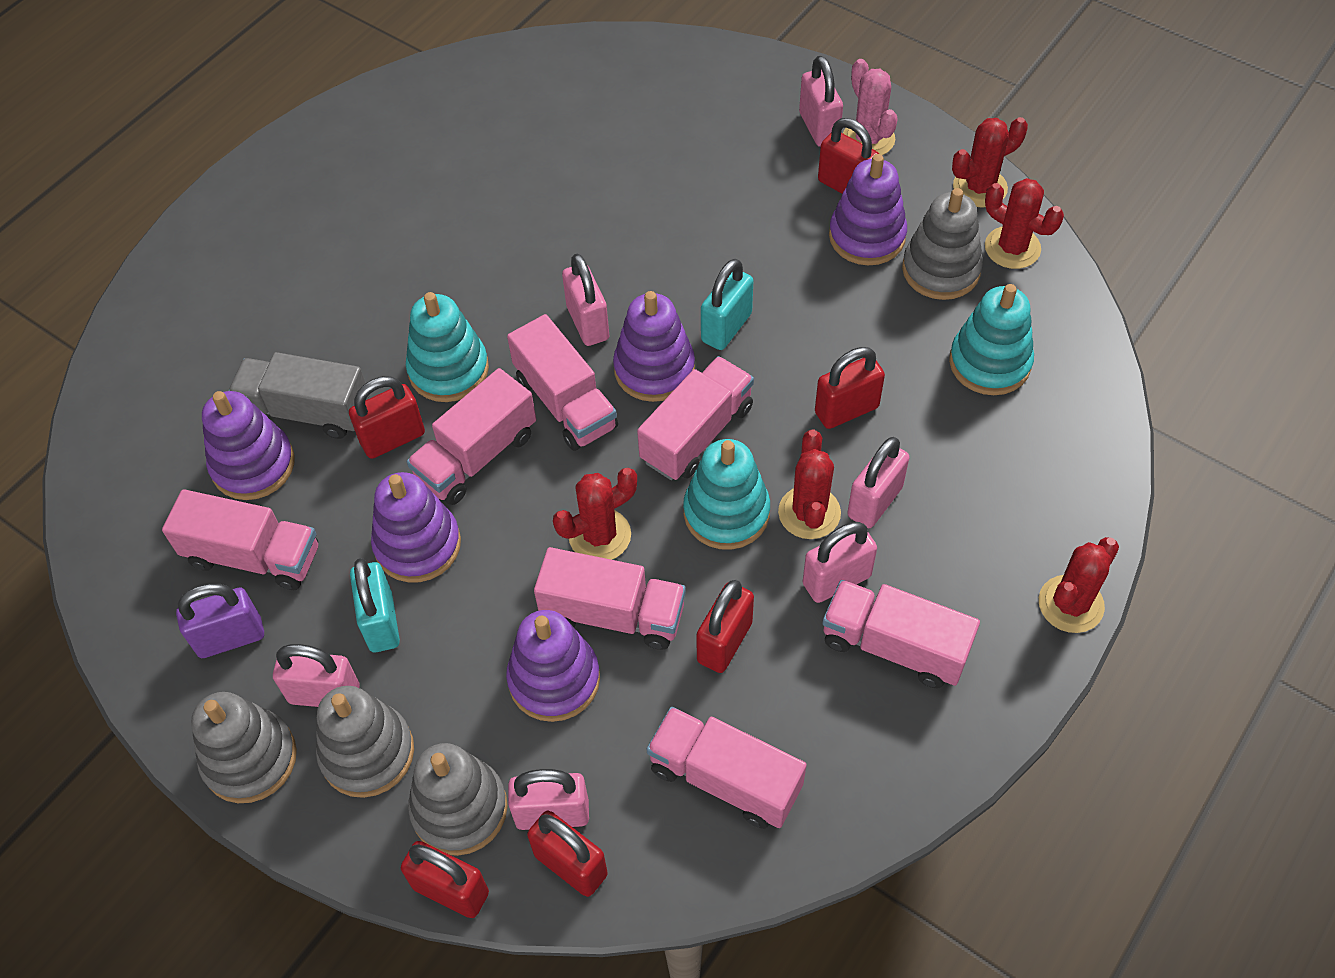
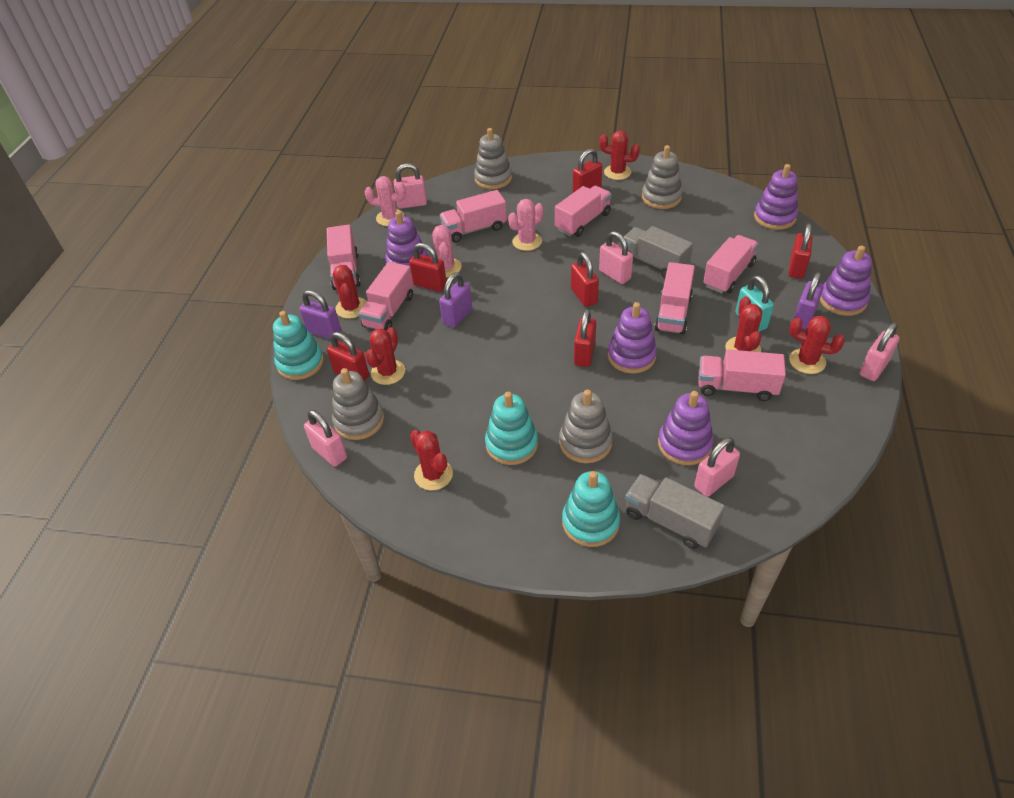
grey truck: 1 -> 2
pink cactus: 1 -> 3
pink padlock: 6 -> 5
purple padlock: 1 -> 3
red cactus: 5 -> 6
turquoise padlock: 2 -> 1

